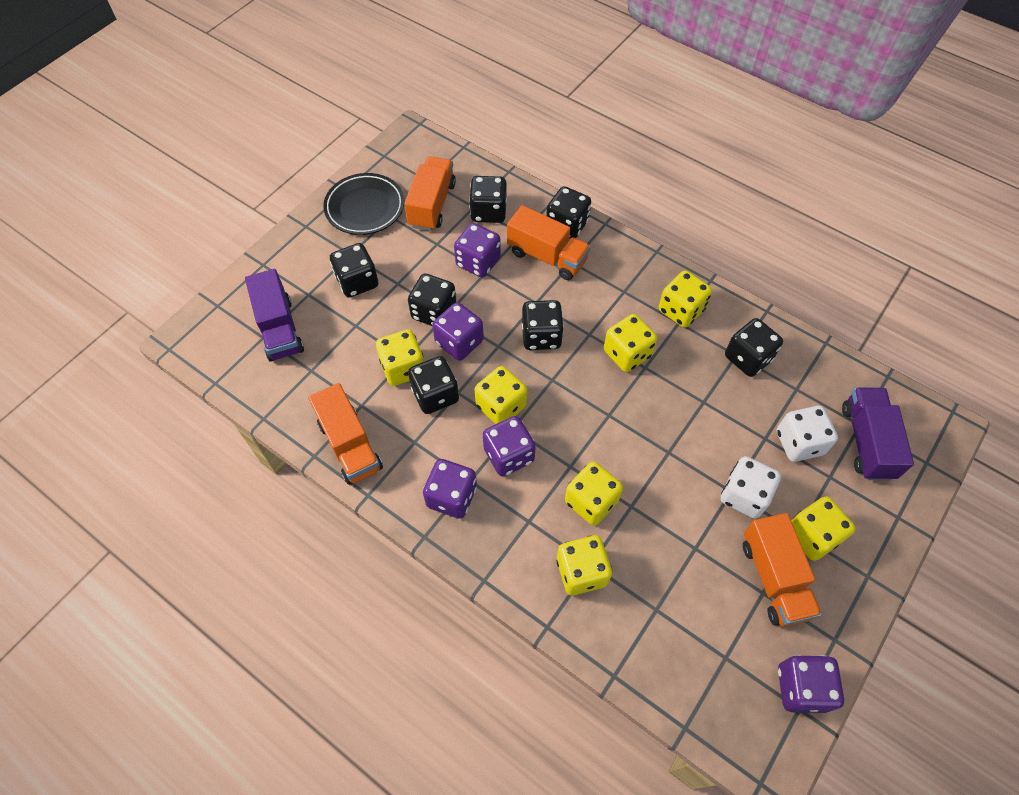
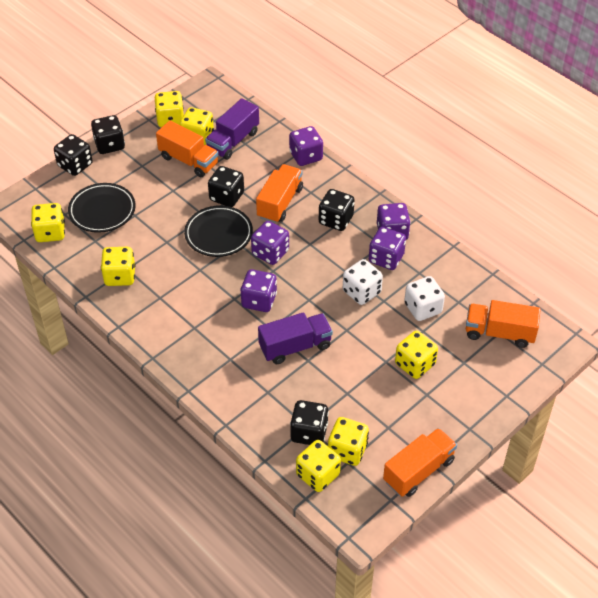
black dice: 7 -> 5
black plate: 1 -> 2

